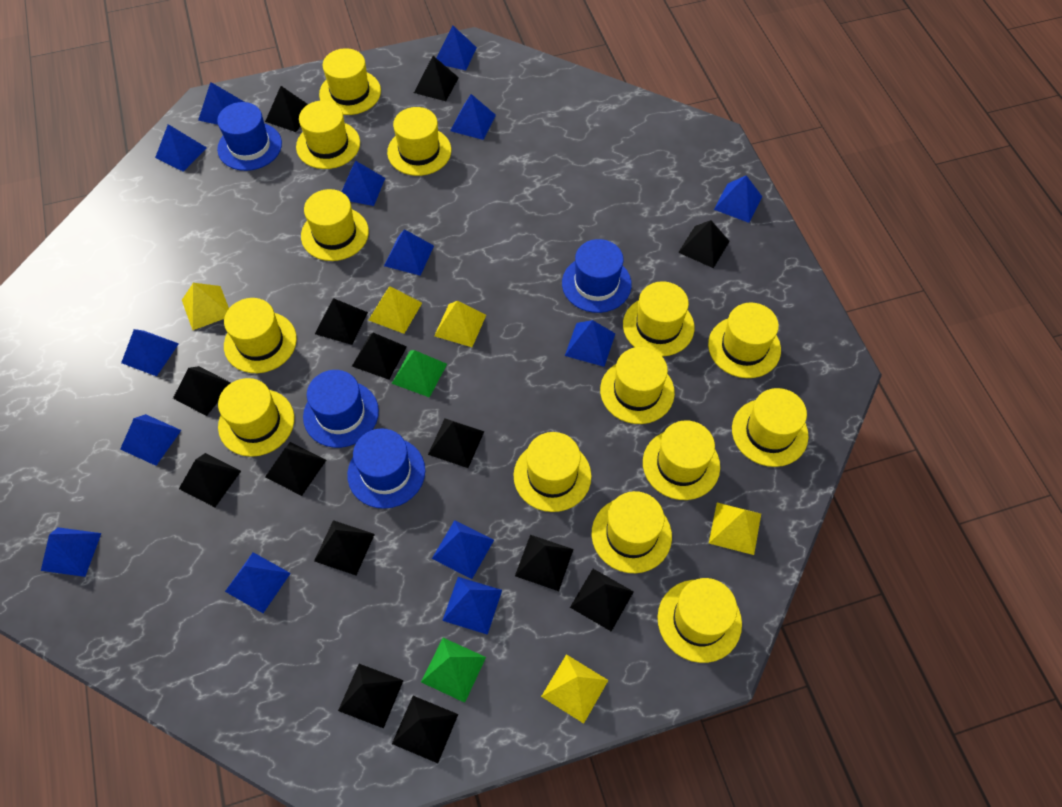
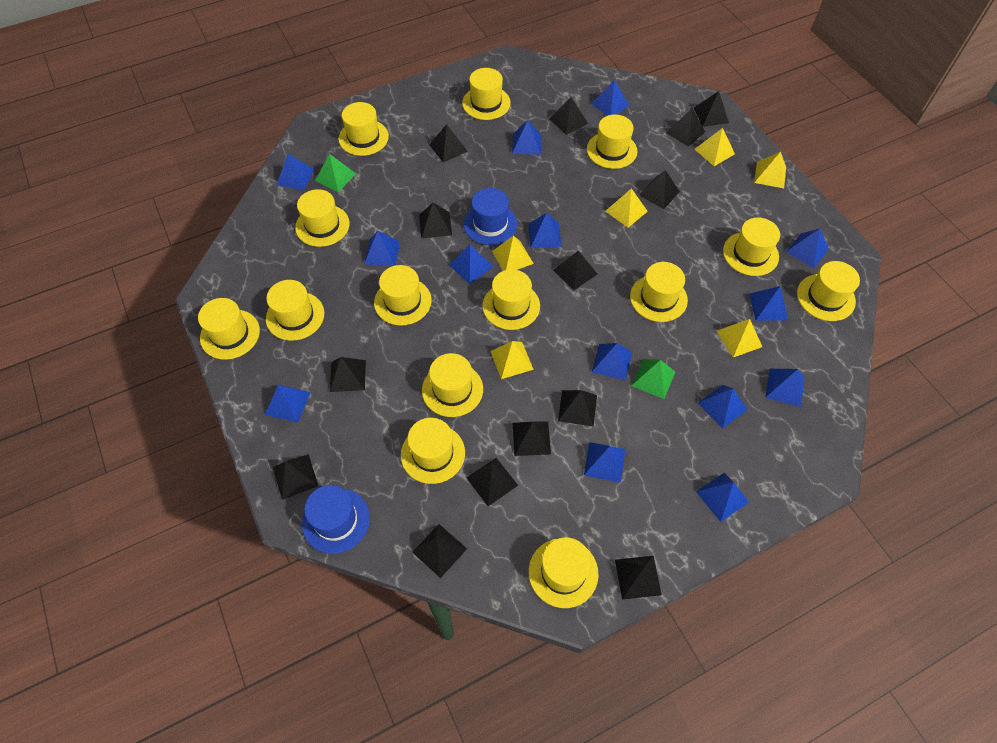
blue hat: 4 -> 2
yellow pyramid: 5 -> 6

